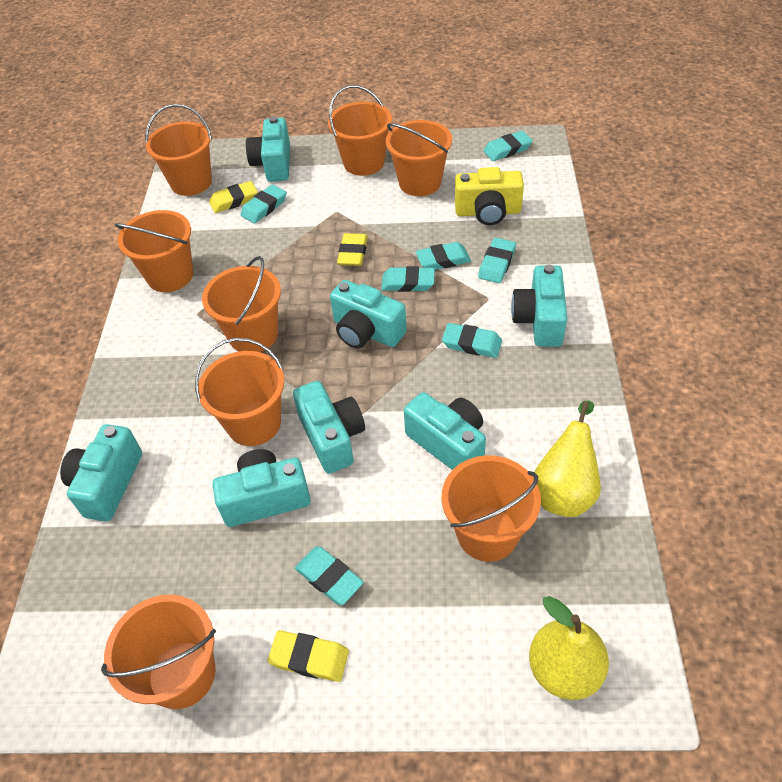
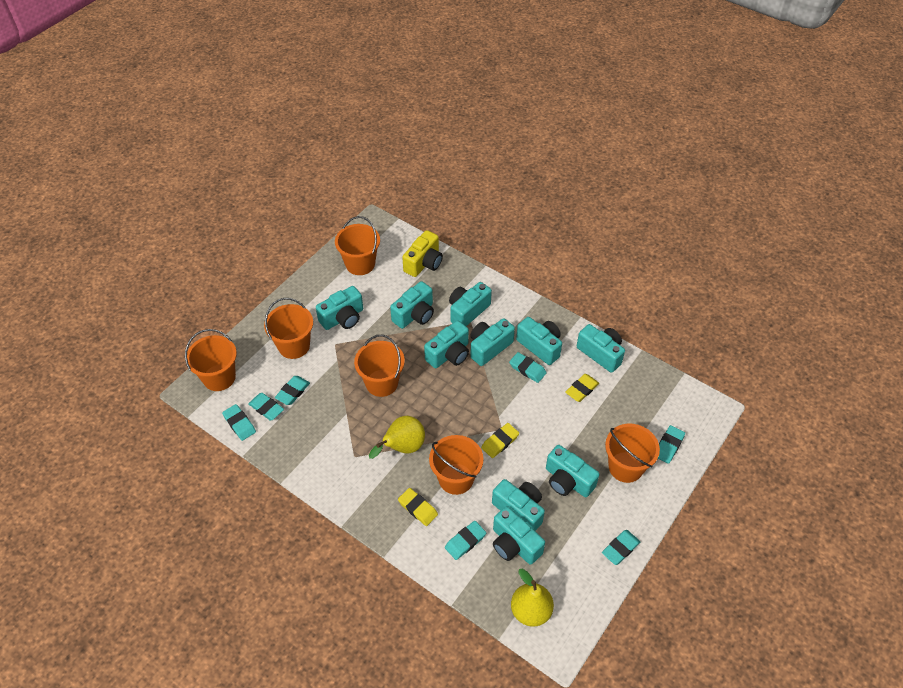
orange bucket: 8 -> 6
turquoise camera: 7 -> 10

